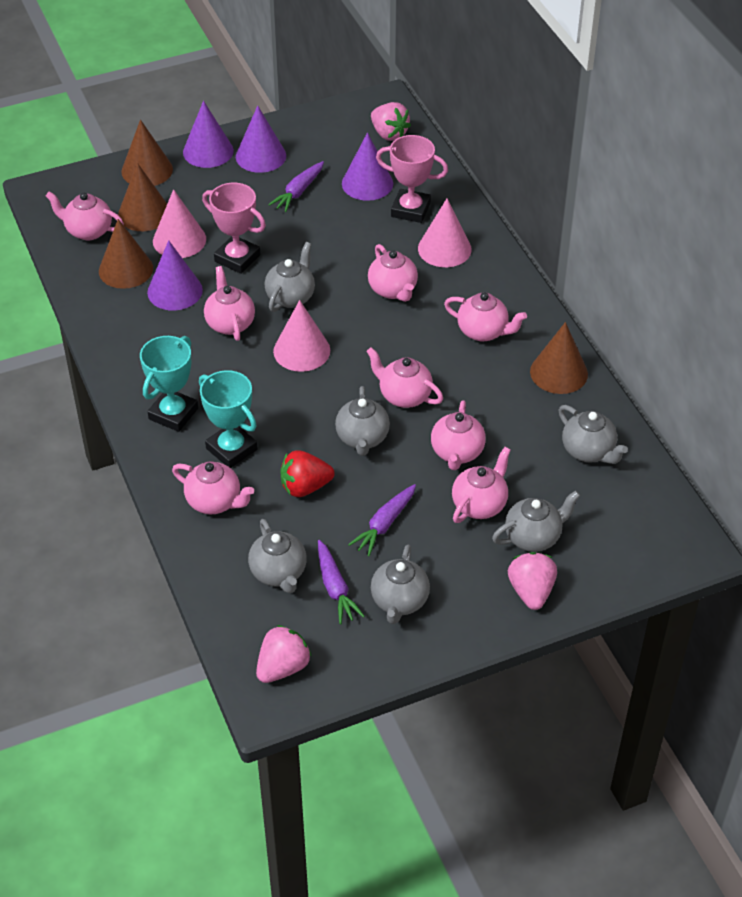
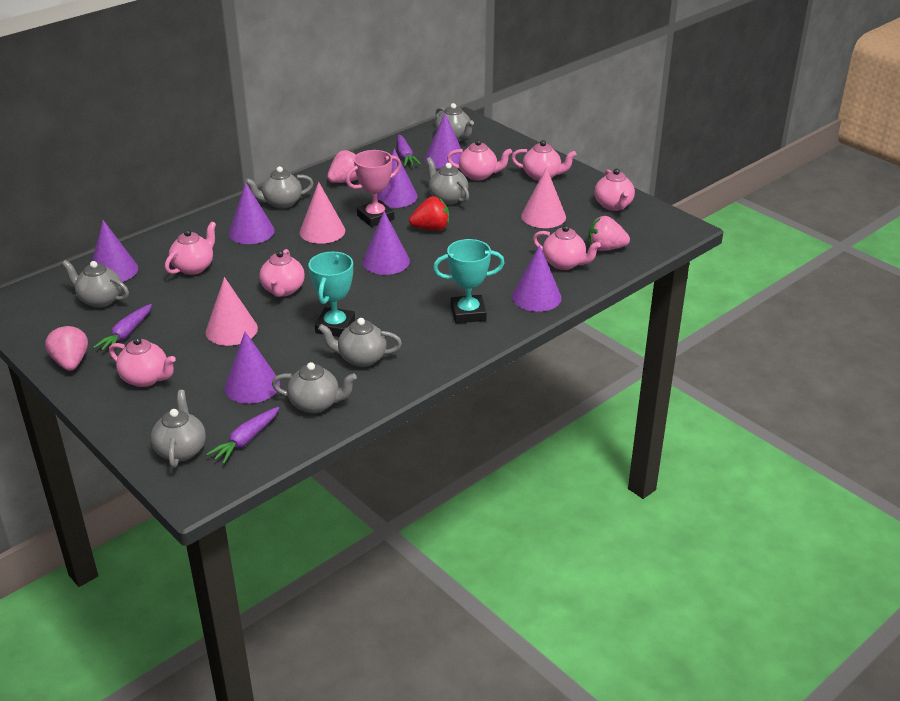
brown cone: 4 -> 0
grey teapot: 6 -> 7
pink teapot: 8 -> 7
pink trophy: 2 -> 1
purple cone: 4 -> 7

